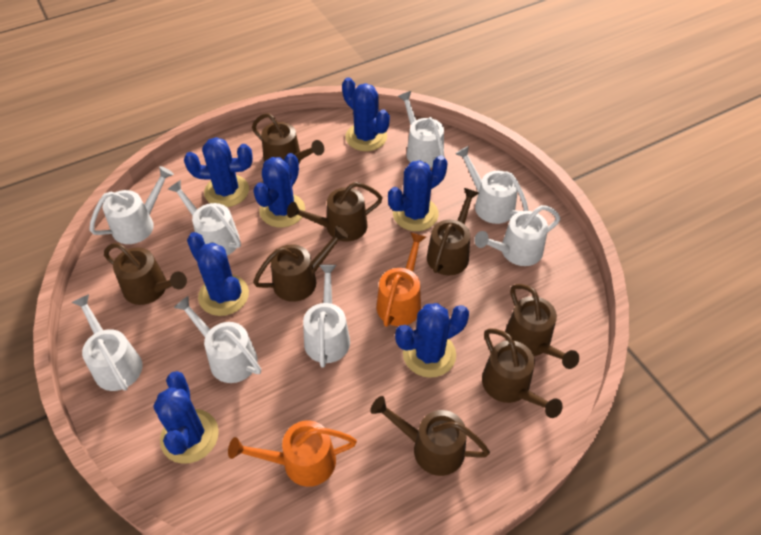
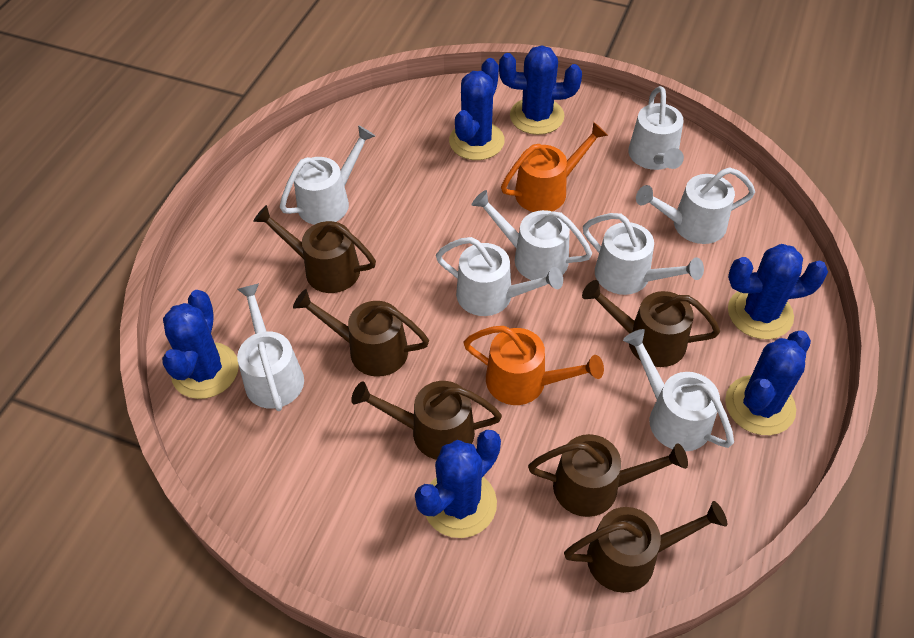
blue cactus: 7 -> 6
brown watering can: 8 -> 6

